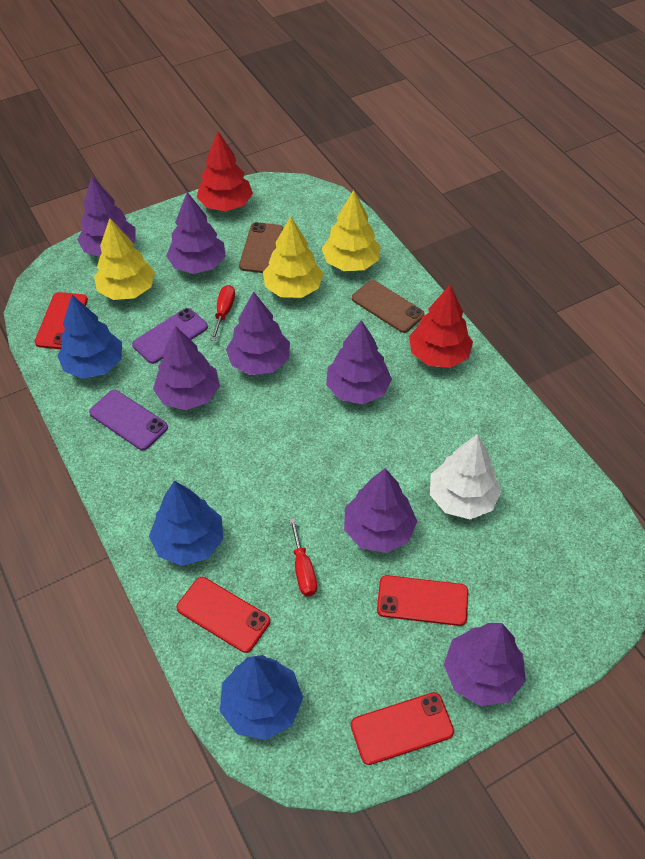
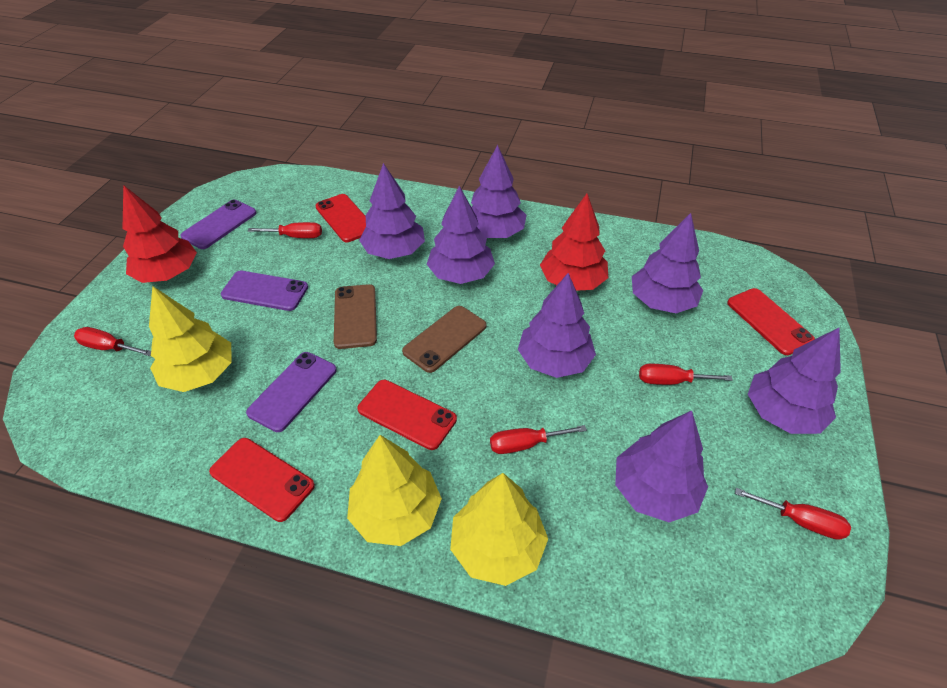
blue tree: 3 -> 0
purple phone: 2 -> 3
red screwdriver: 2 -> 5
white tree: 1 -> 0

